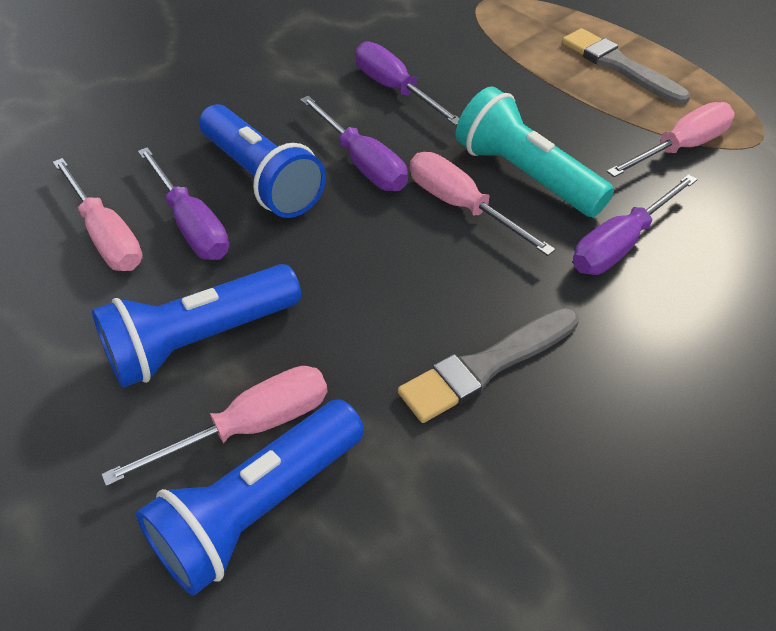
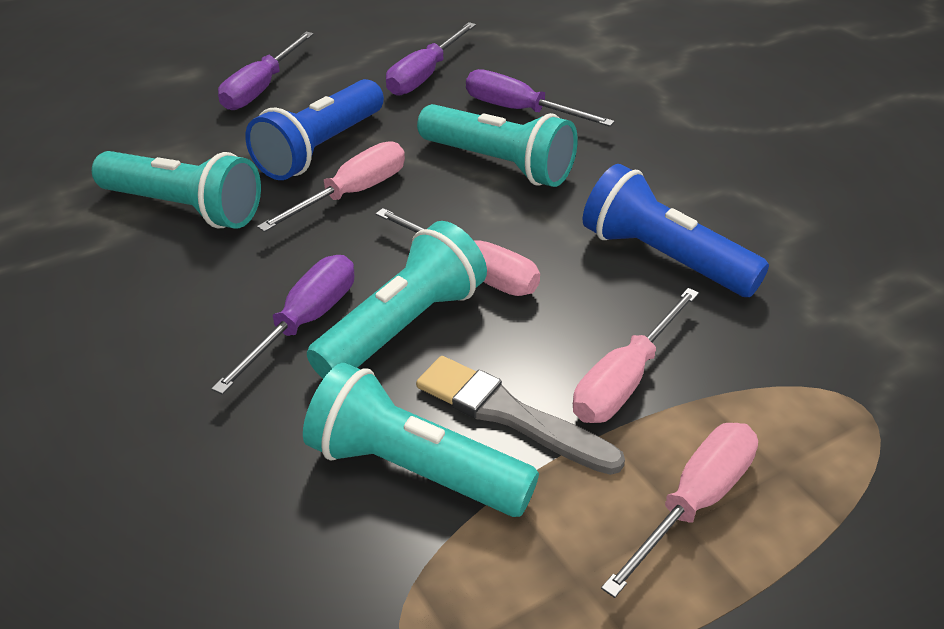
blue flashlight: 3 -> 2
grey brush: 2 -> 1
turquoise flashlight: 1 -> 4

